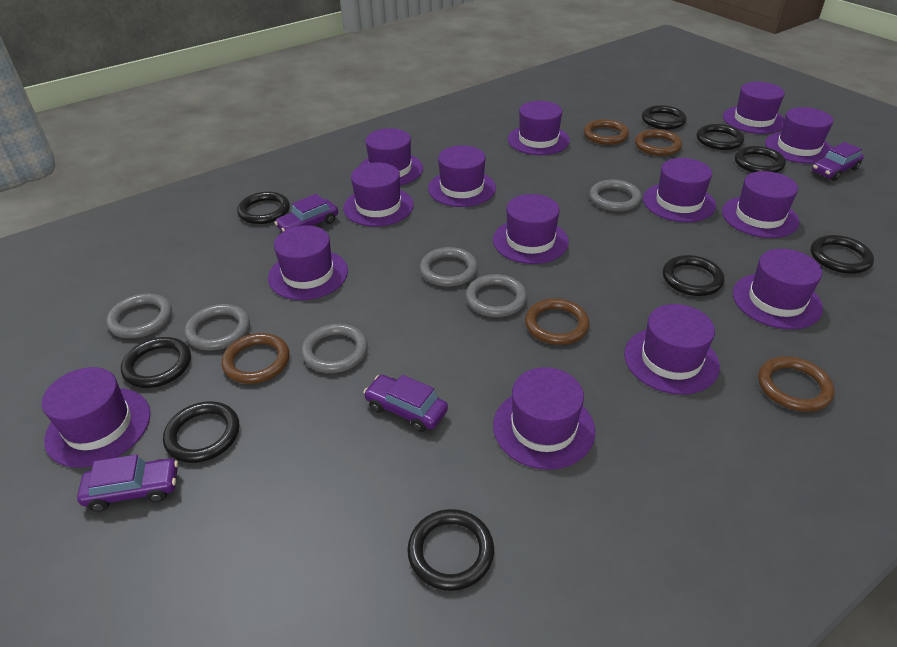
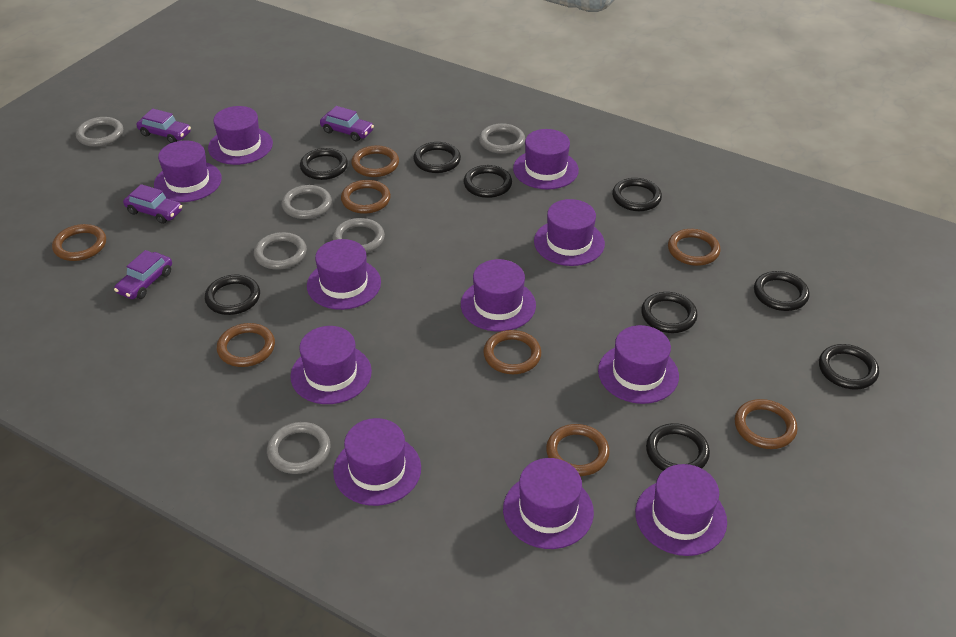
brown ring: 5 -> 8
purple hat: 14 -> 11

